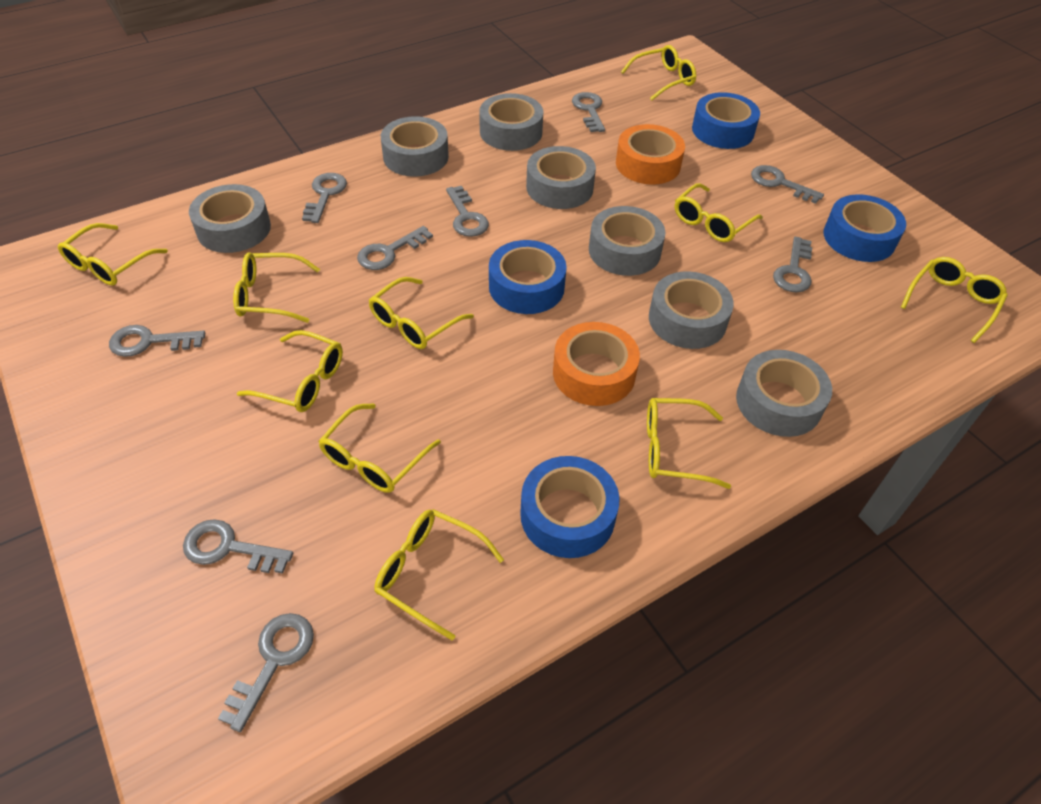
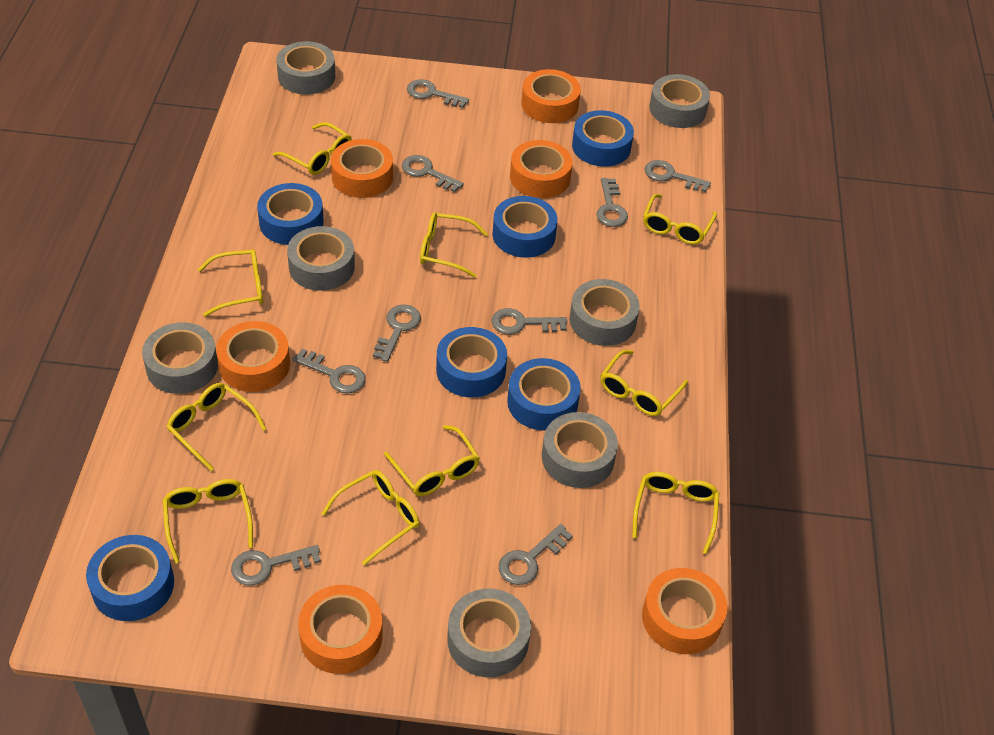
blue tape: 4 -> 6
orange tape: 2 -> 6

